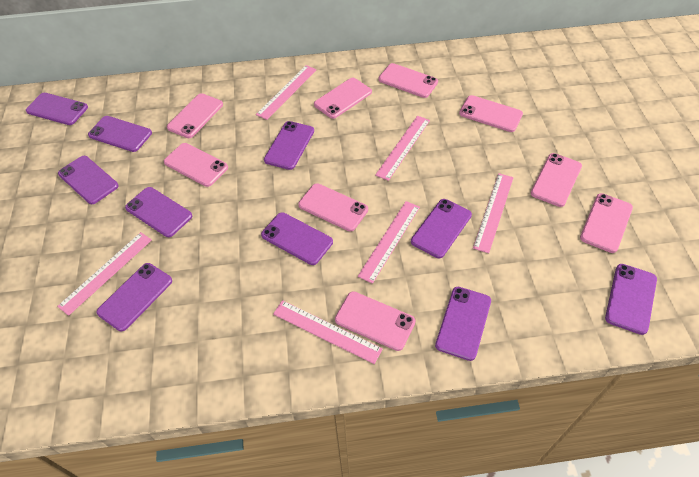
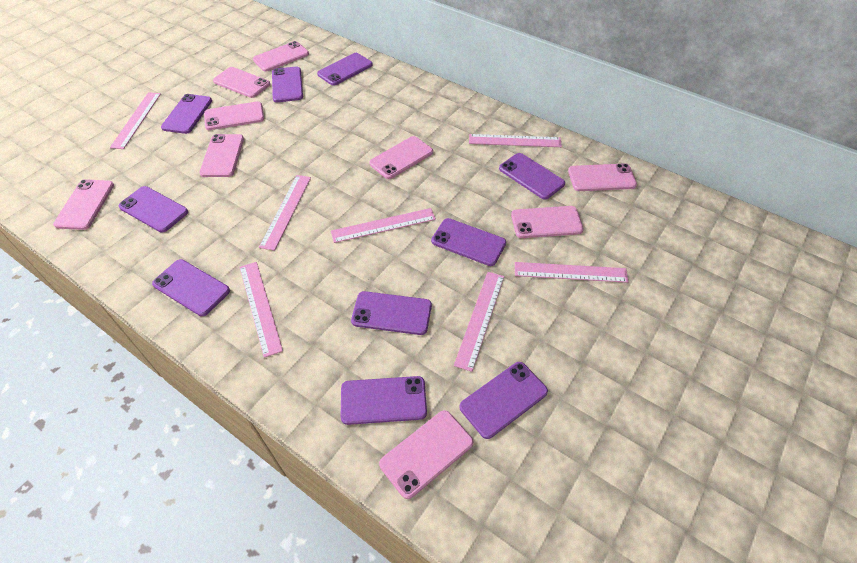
pink ruler: 6 -> 7

